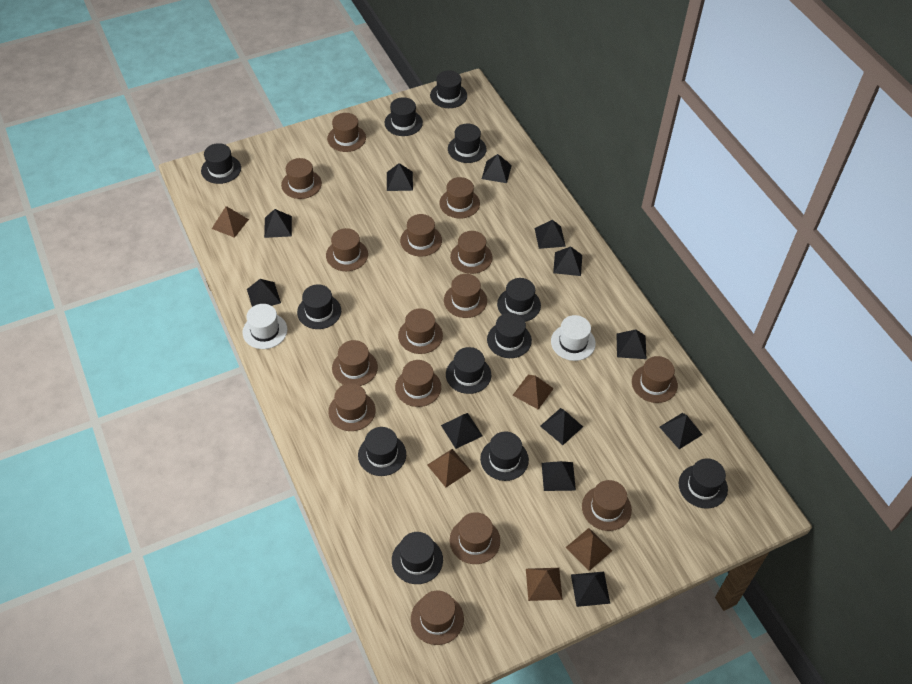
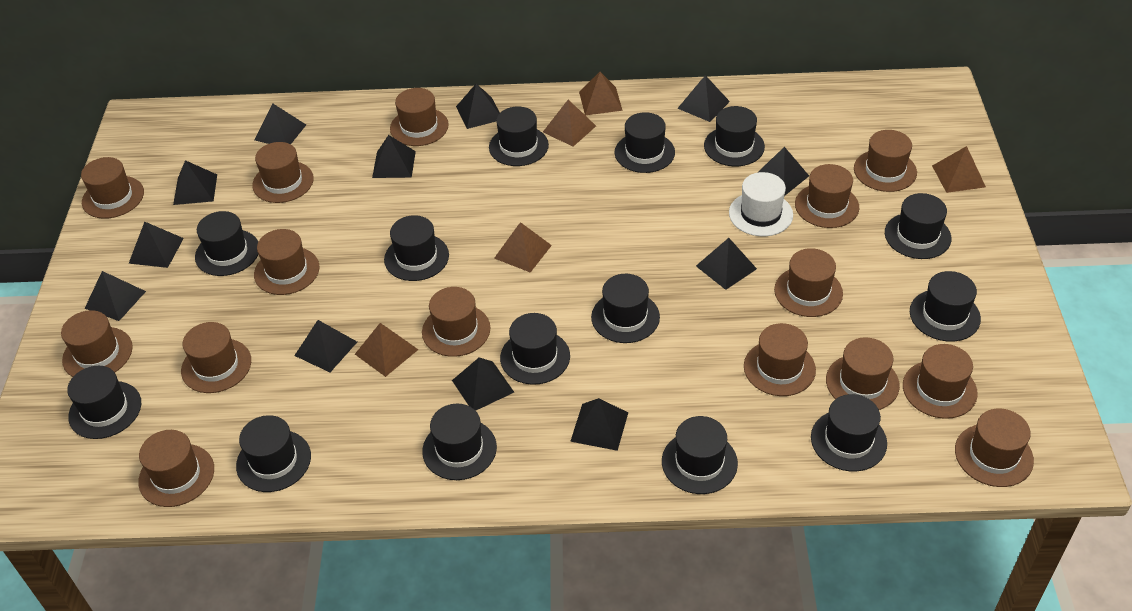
black hat: 12 -> 14
white hat: 2 -> 1

